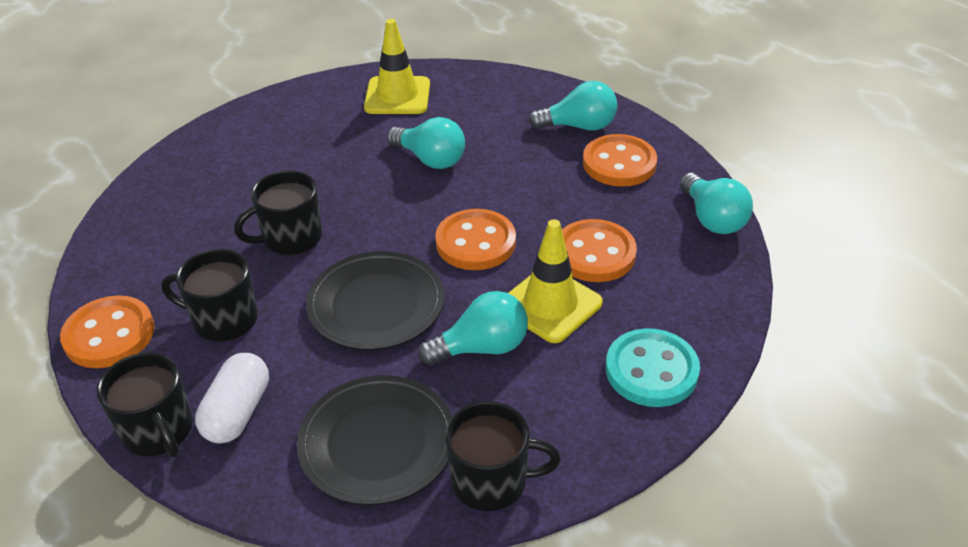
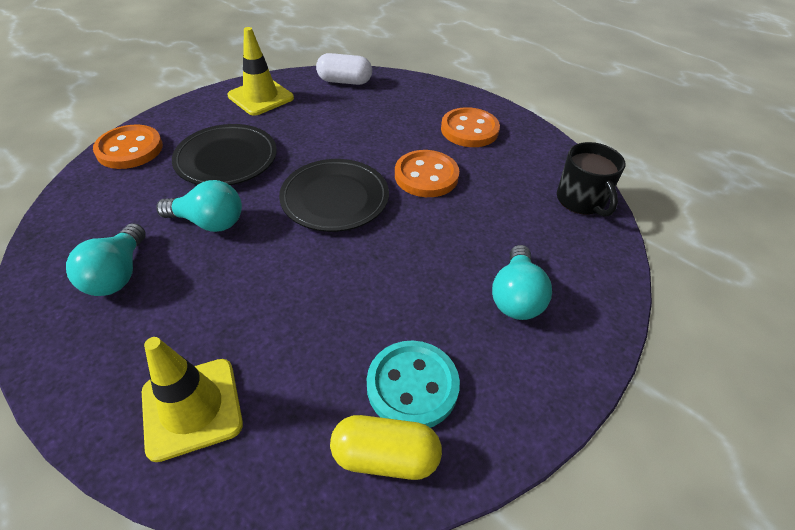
black mug: 4 -> 1
orange button: 4 -> 3
turquoise light bulb: 4 -> 3
yellow capsule: 0 -> 1

